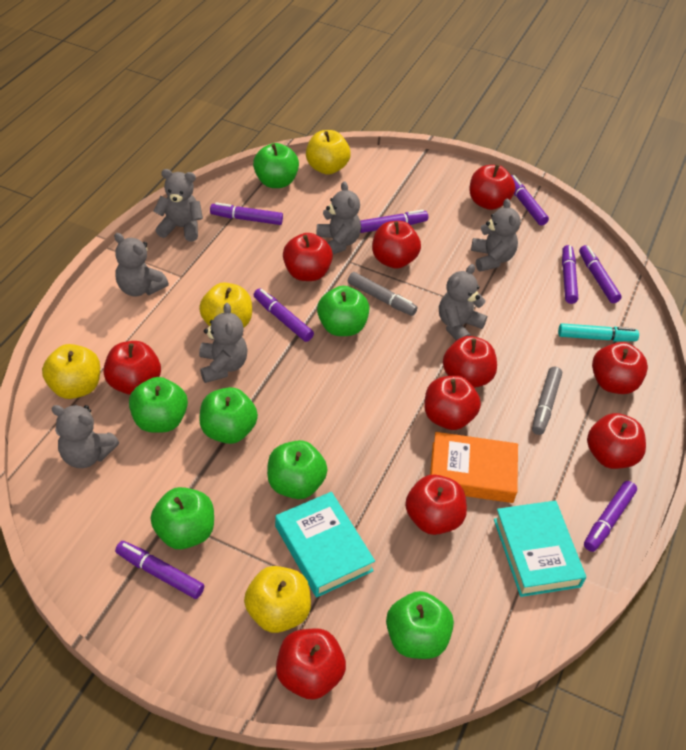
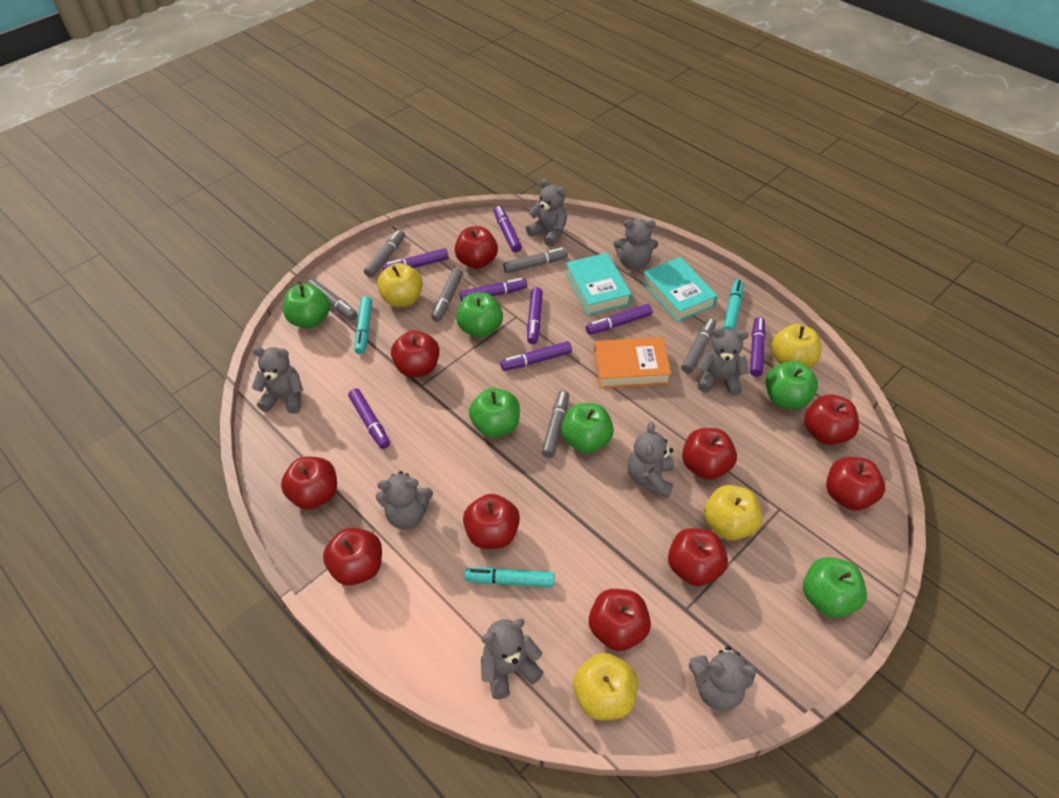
green apple: 7 -> 6
grey marker: 2 -> 6
grey teddy bear: 7 -> 8
turquoise marker: 1 -> 3

